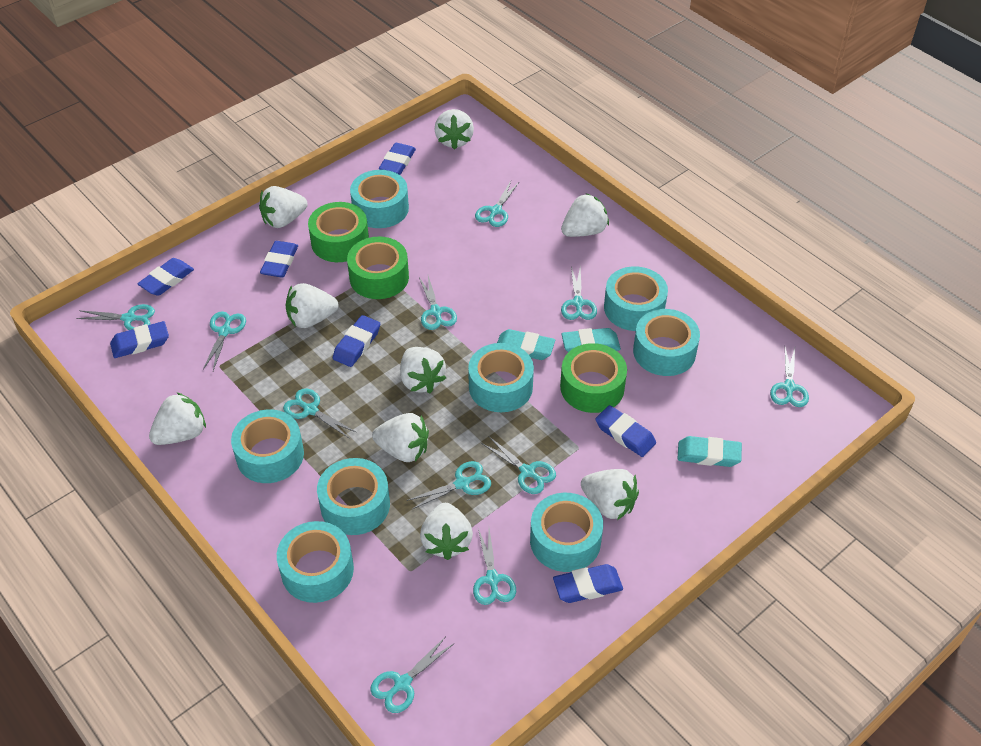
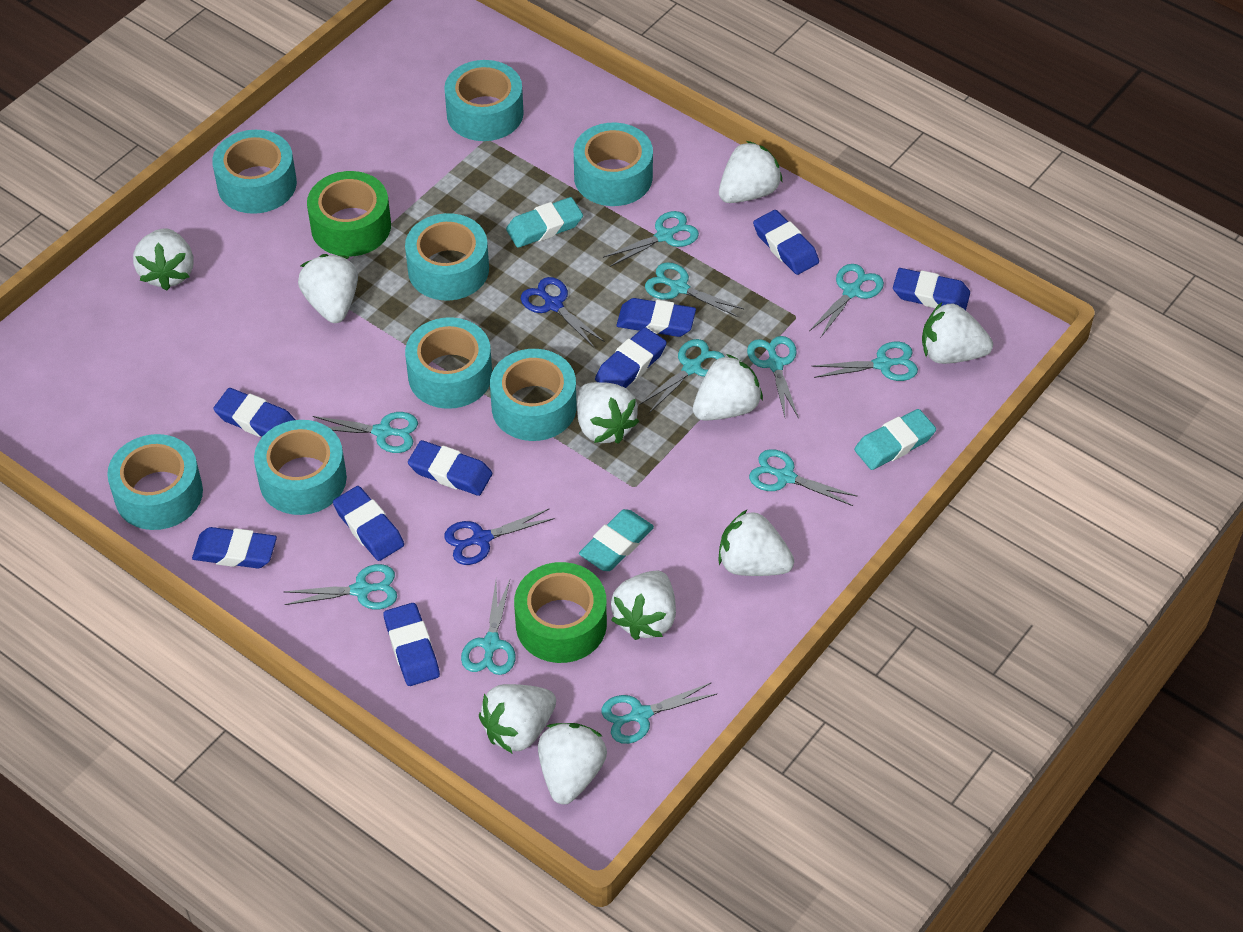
blue eraser: 7 -> 9
blue scissors: 0 -> 2
green tape: 3 -> 2
white strawberry: 9 -> 10

